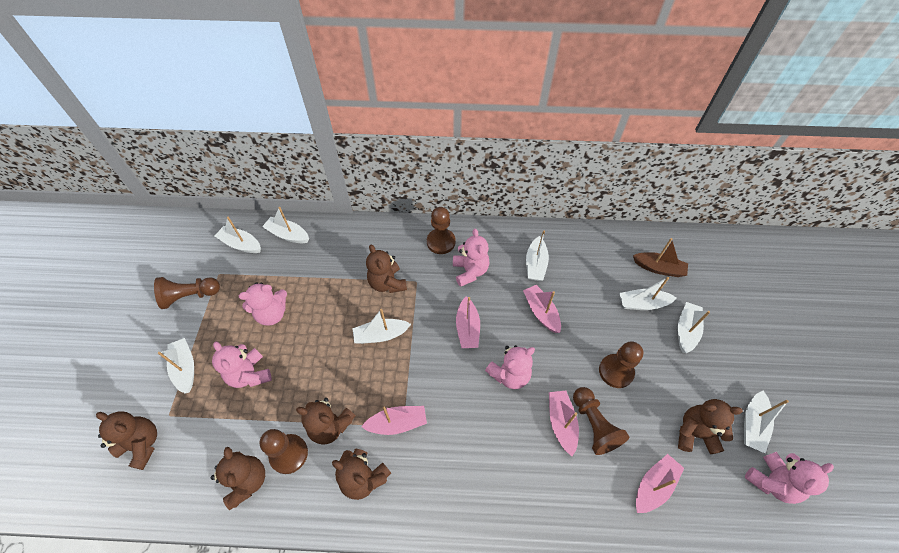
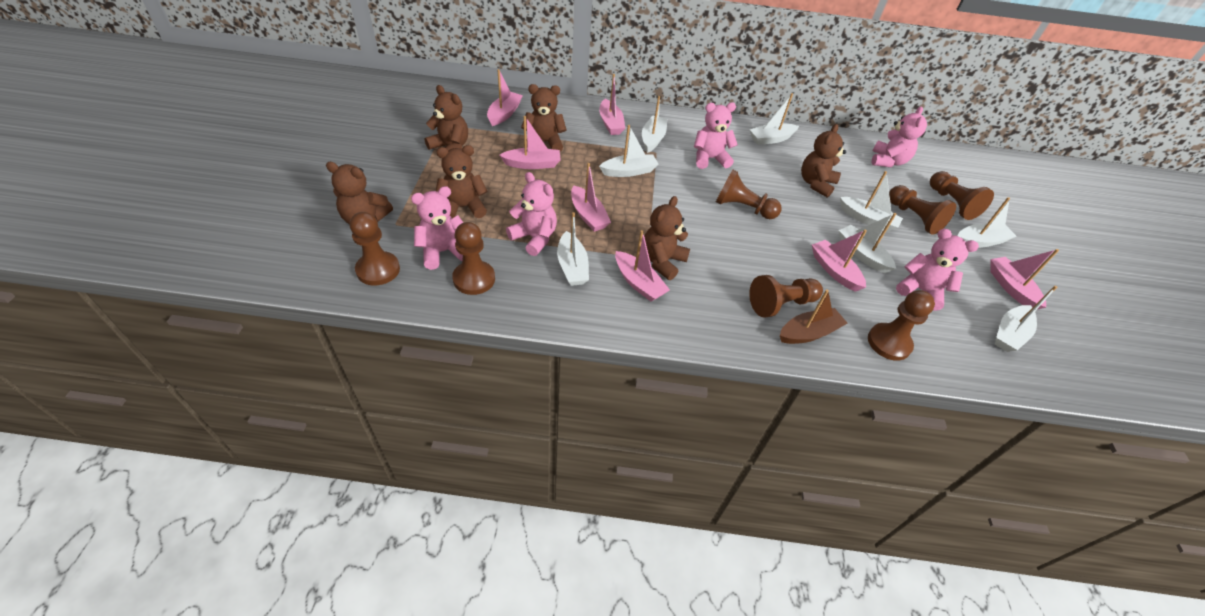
brown pawn: 5 -> 7
pink boat: 5 -> 7

